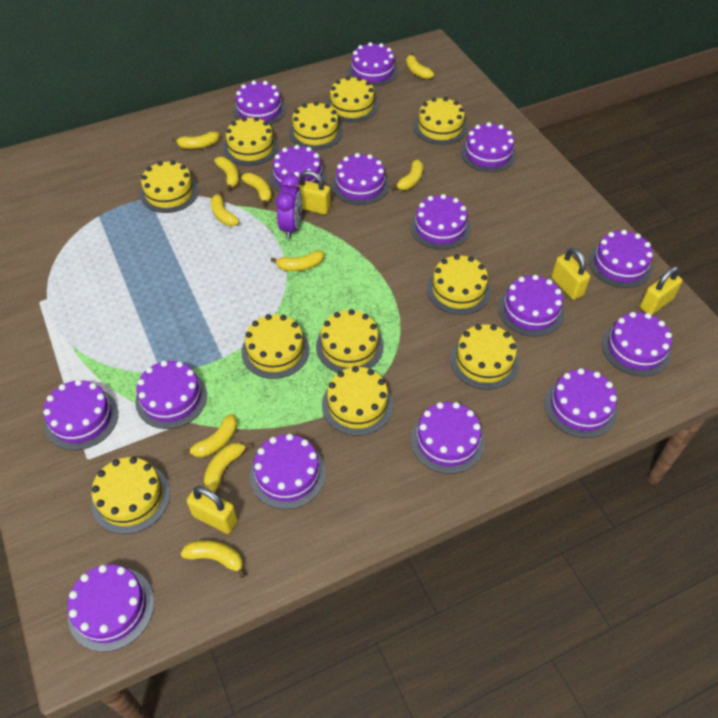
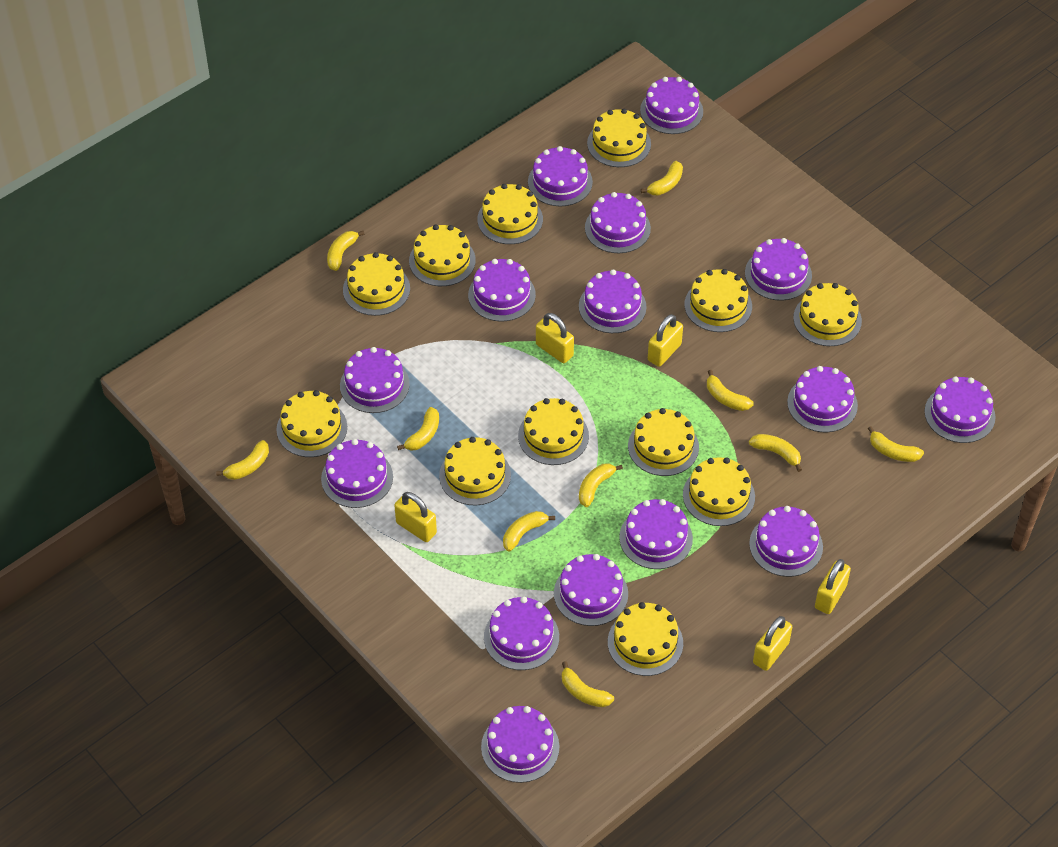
purple clock: 1 -> 0
yellow cake: 11 -> 12
yellow padlock: 4 -> 5

